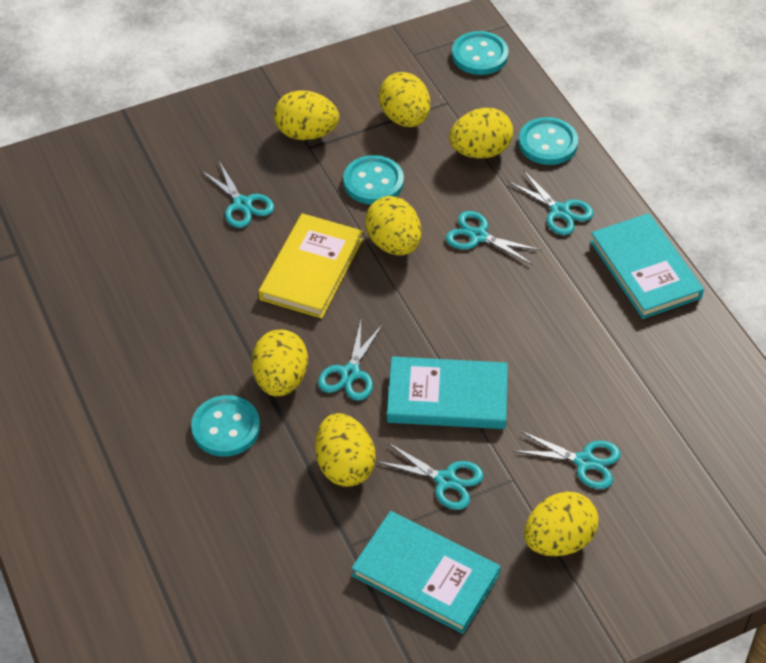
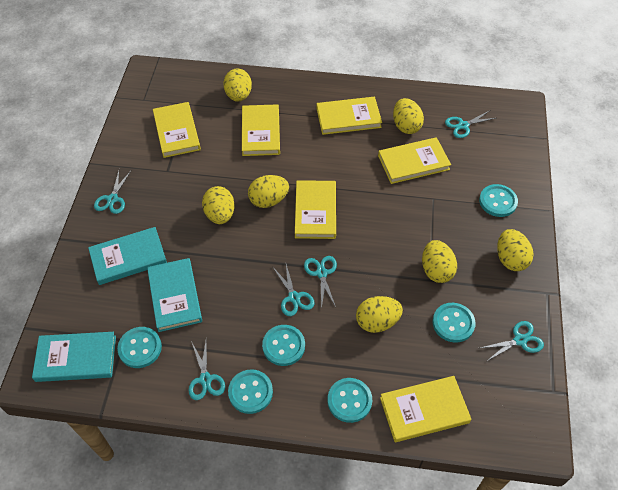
turquoise button: 4 -> 6
yellow book: 1 -> 6

